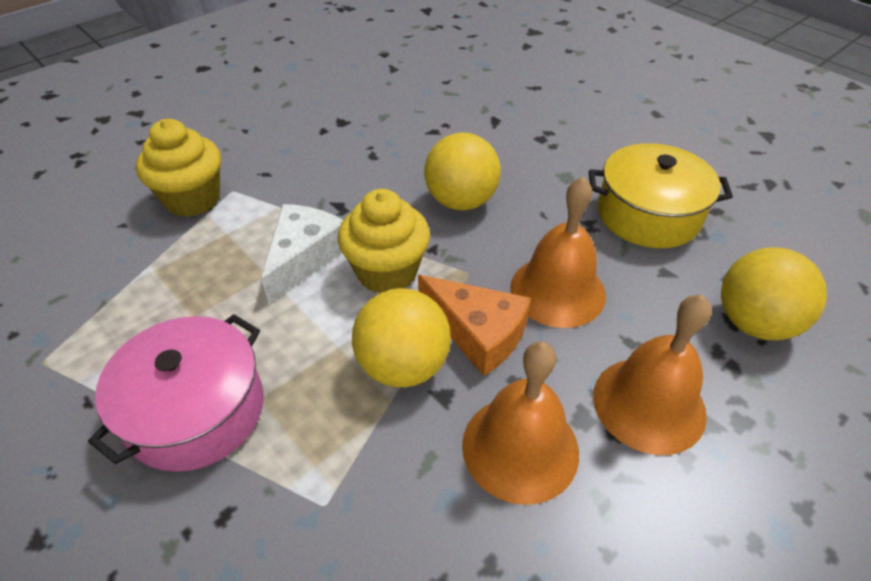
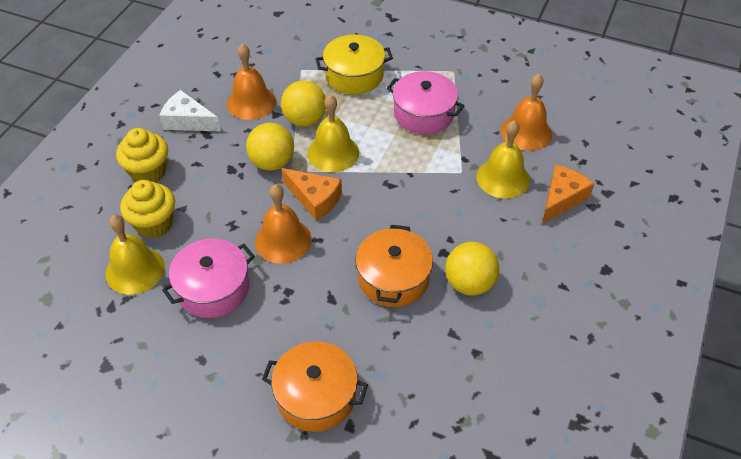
orange cheese: 1 -> 2
orange pot: 0 -> 2
pink pot: 1 -> 2
yellow bell: 0 -> 3

